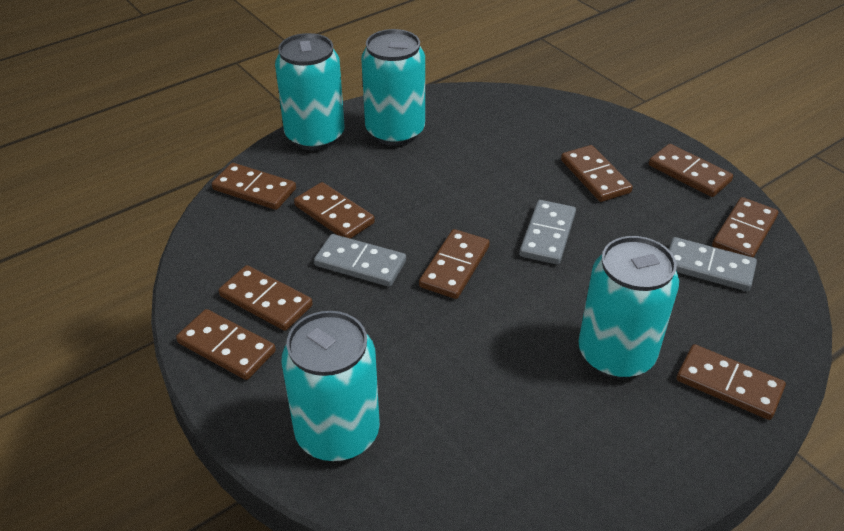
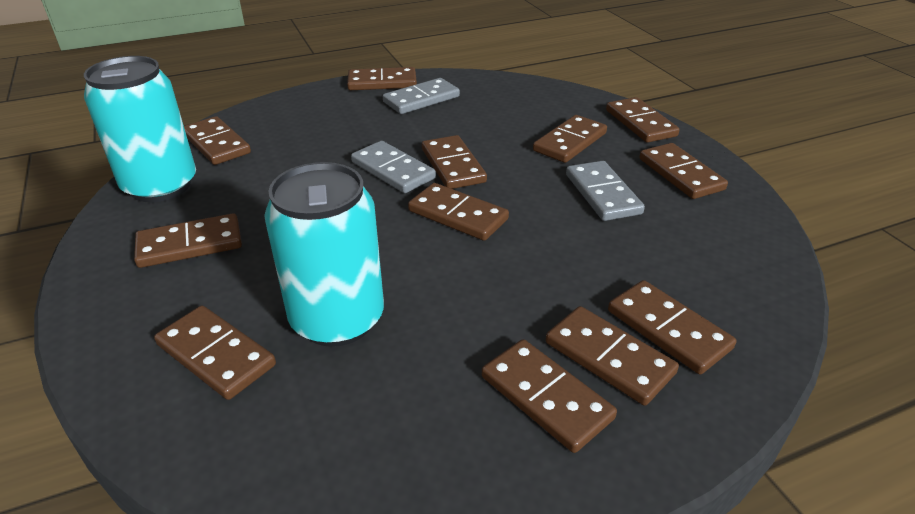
brown domino: 9 -> 12
turquoise can: 4 -> 2

